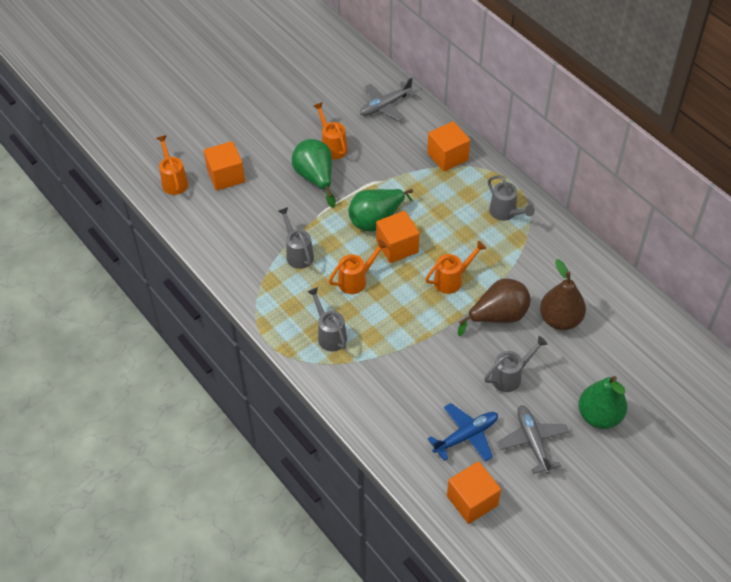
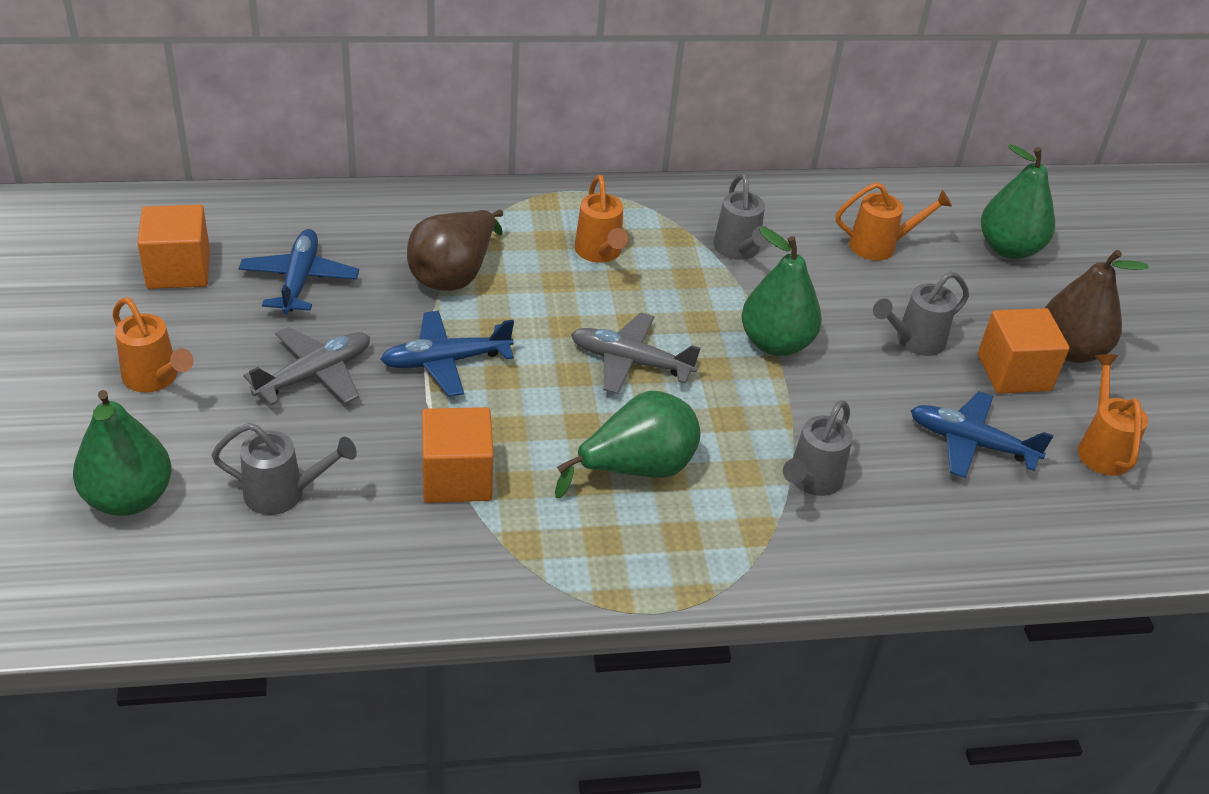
blue plane: 1 -> 3
green pear: 3 -> 4
orange cube: 4 -> 3

